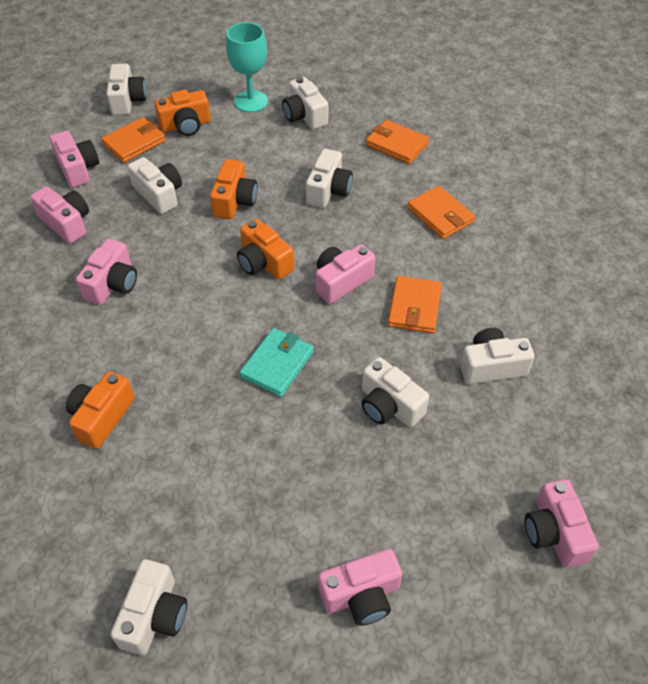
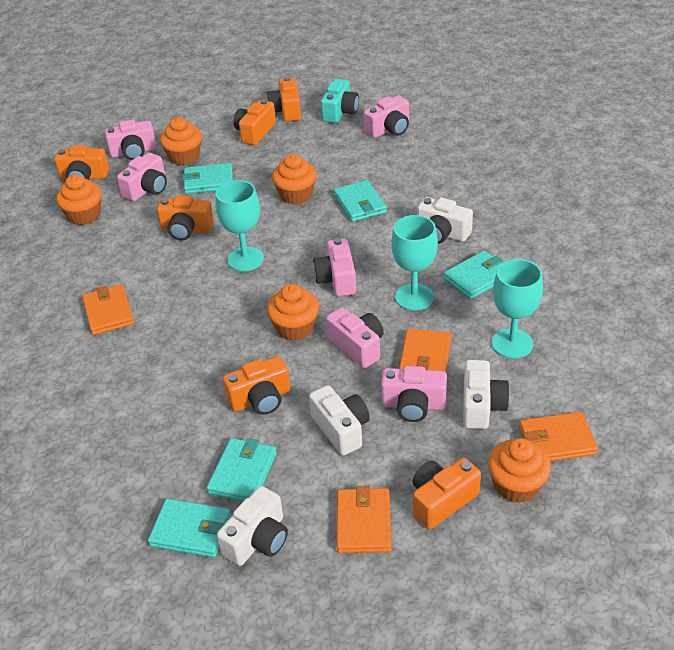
orange camera: 4 -> 6
orange cupcake: 0 -> 5
turquoise camera: 0 -> 1
turquoise goblet: 1 -> 3
turquoise wallet: 1 -> 5
white camera: 7 -> 4

